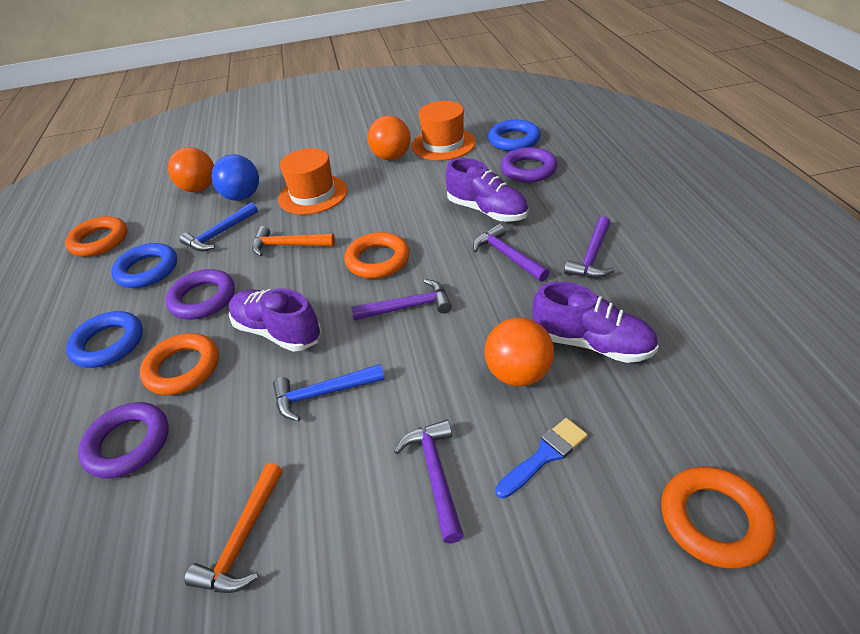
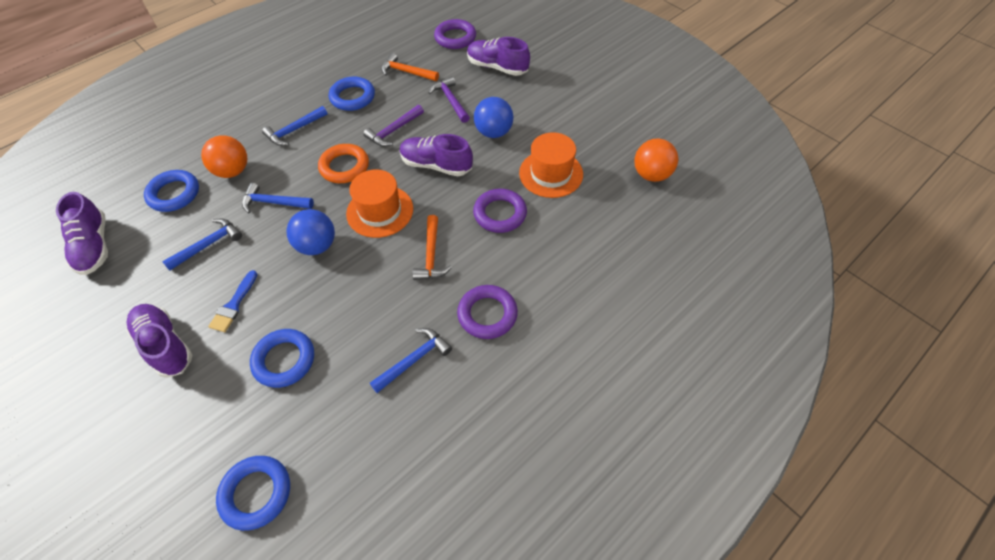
blue ball: 1 -> 2
blue hammer: 2 -> 4
blue ring: 3 -> 4
orange ball: 3 -> 2
orange ring: 4 -> 1
purple hammer: 4 -> 2
purple shoe: 3 -> 4

